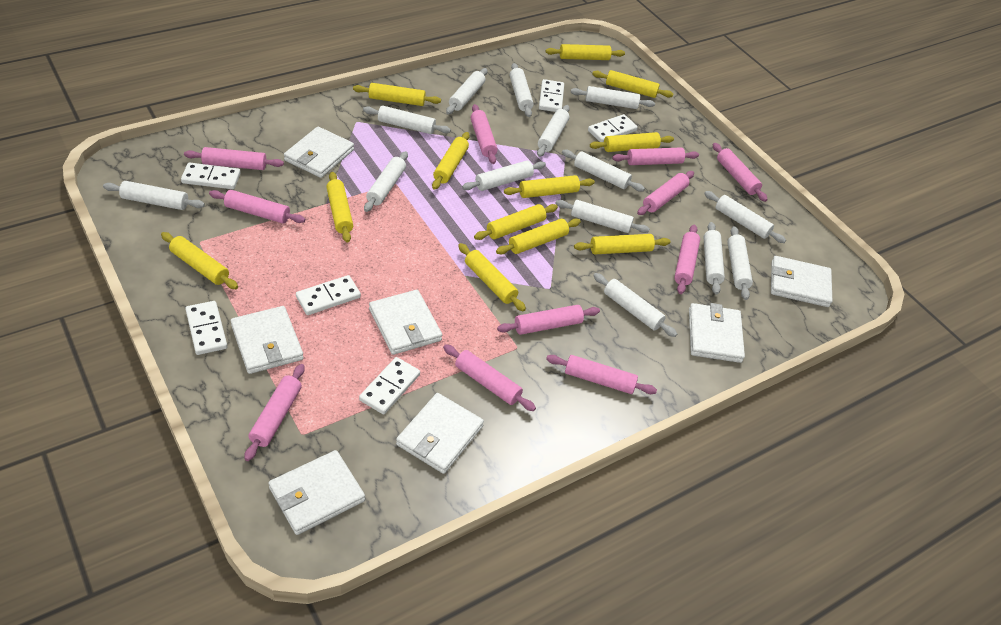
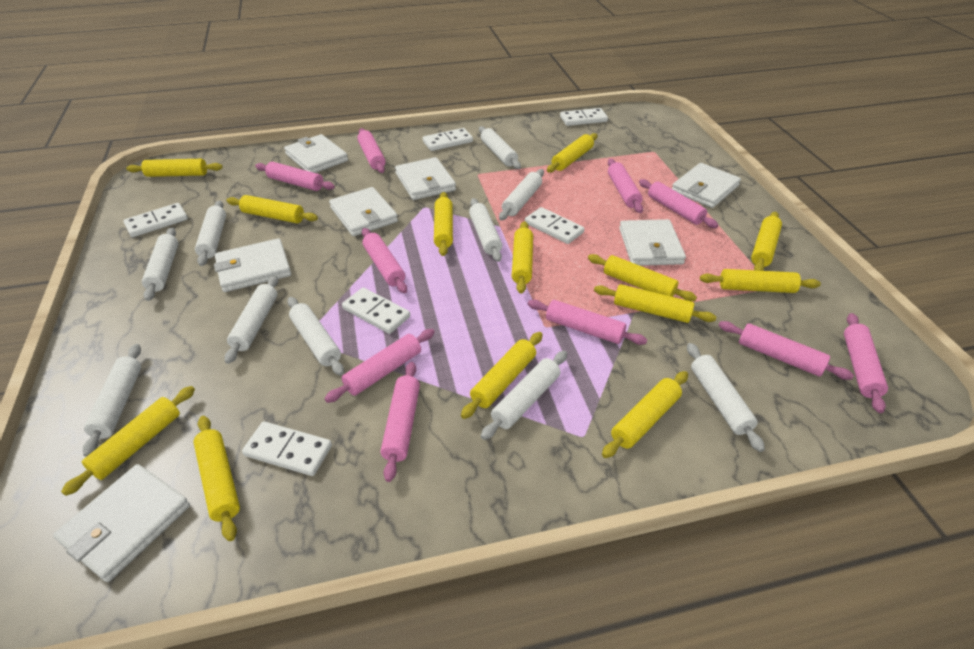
pink rolling pin: 11 -> 10
white rolling pin: 14 -> 10
yellow rolling pin: 12 -> 13

